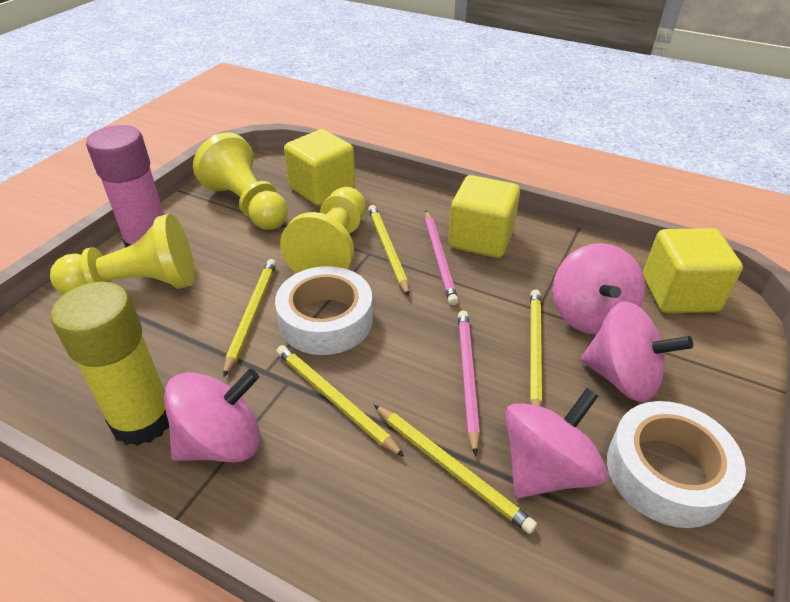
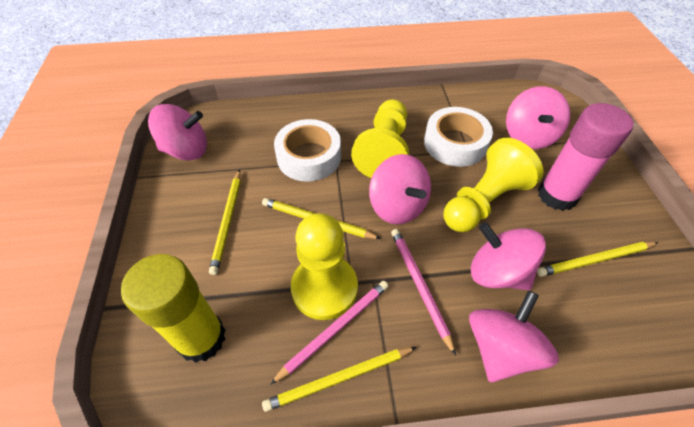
pink spinning top: 4 -> 5
yellow cube: 3 -> 0
yellow pencil: 5 -> 4

